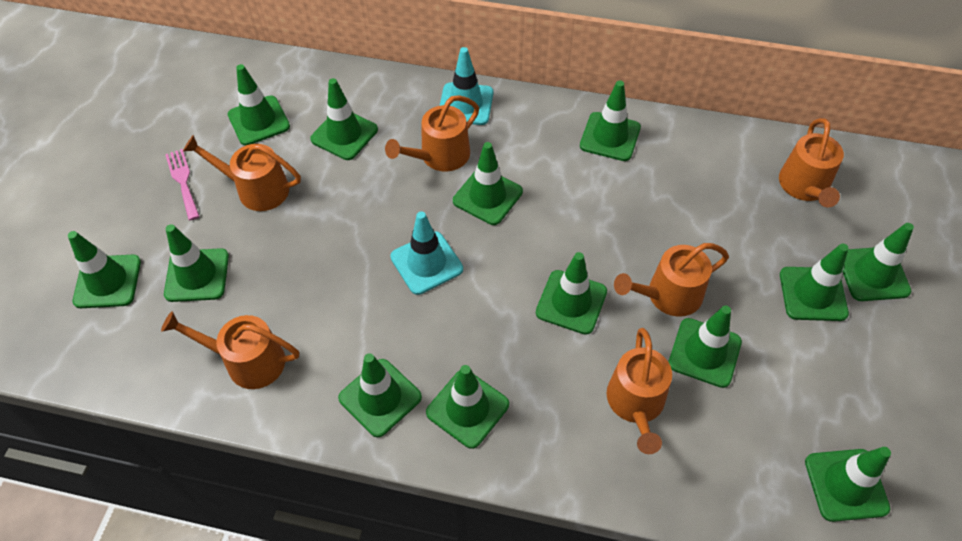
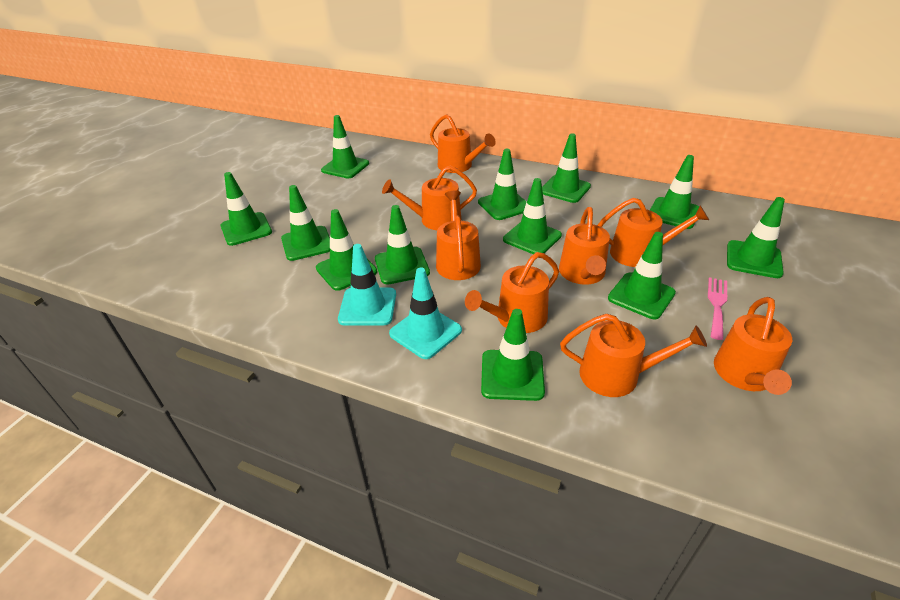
green traffic cone: 13 -> 12
orange watering can: 6 -> 8

